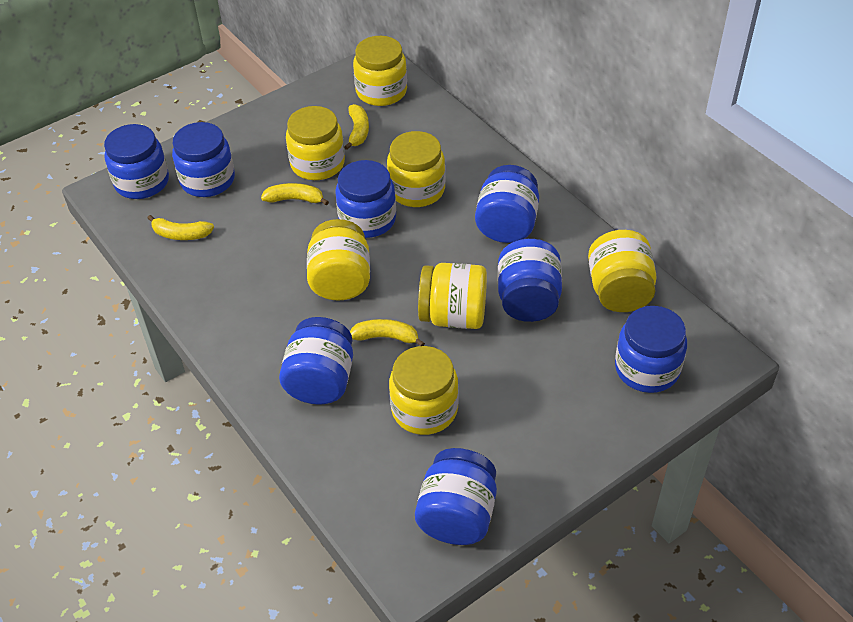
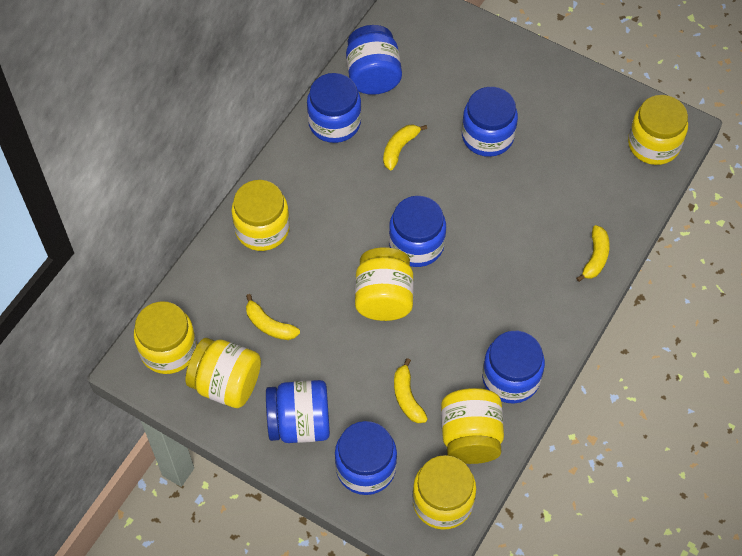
blue jar: 8 -> 7

